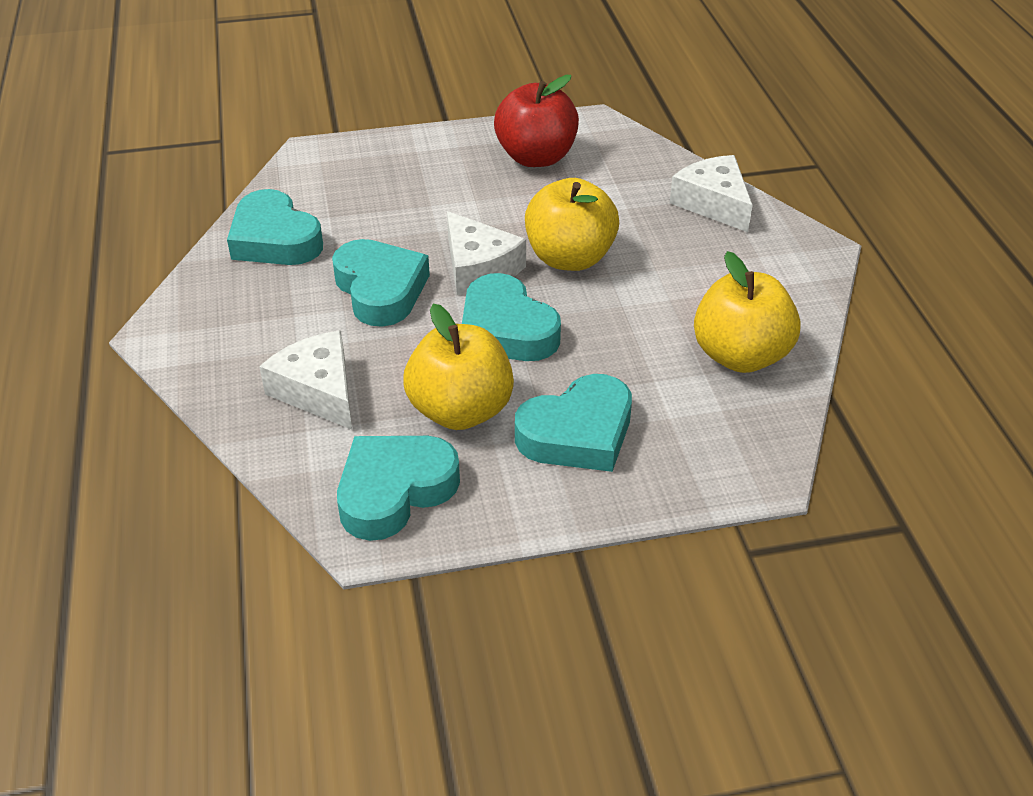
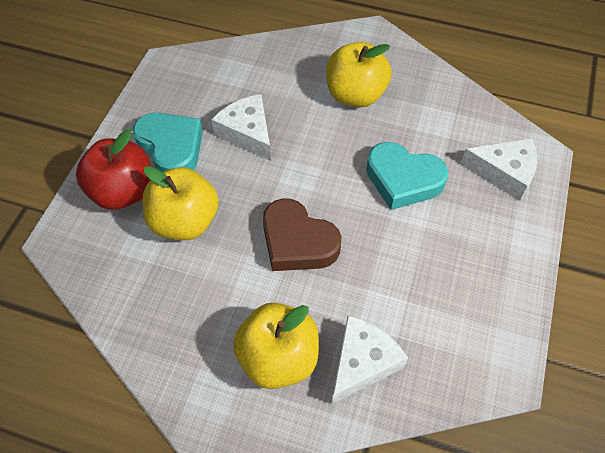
brown heart: 0 -> 1
turquoise heart: 5 -> 2

